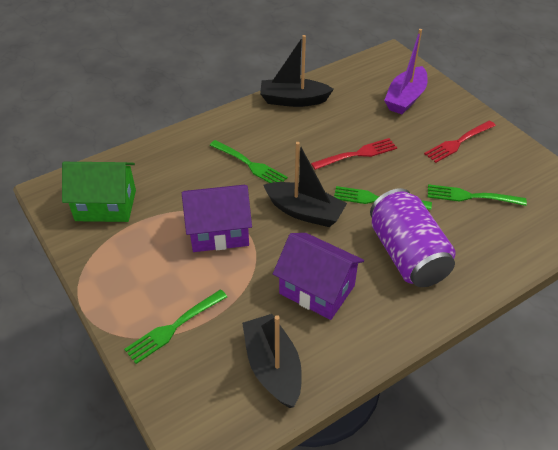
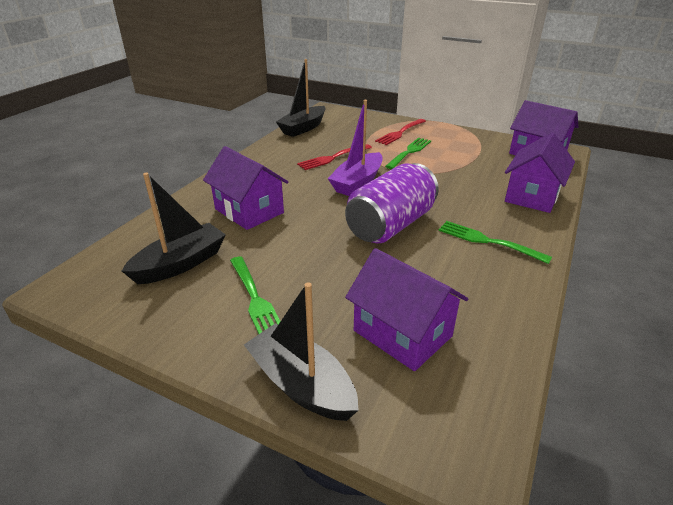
green fork: 4 -> 3
green house: 1 -> 0
purple house: 2 -> 4

